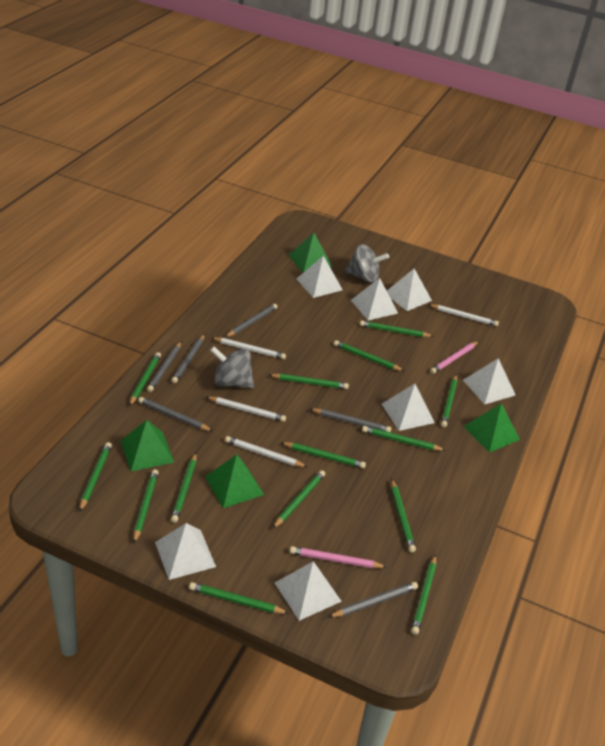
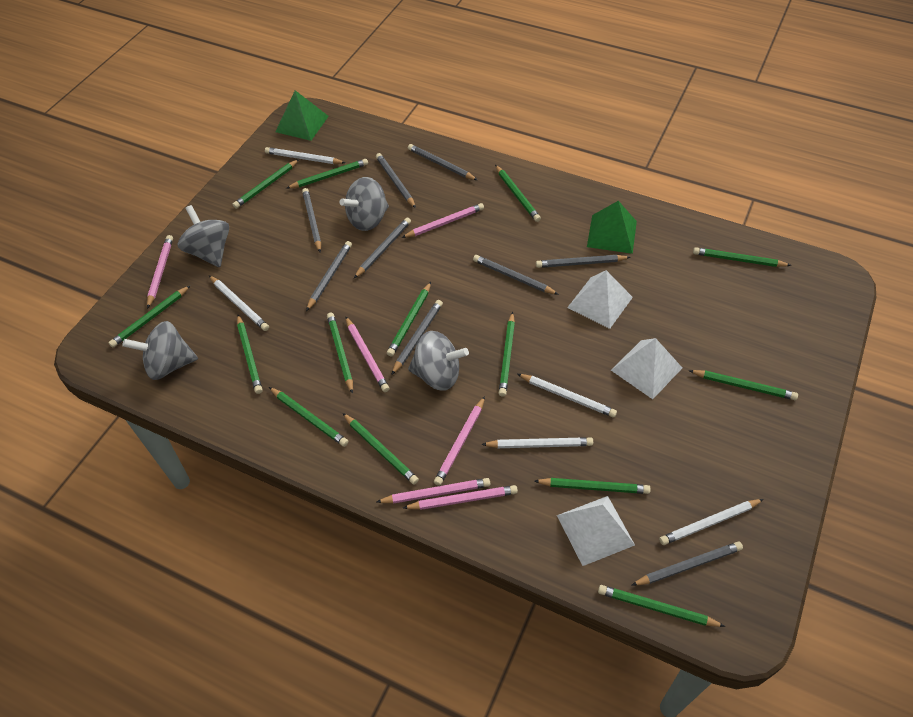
green pyramid: 4 -> 2
grey pencil: 6 -> 9
grey spinning top: 2 -> 4
pink pencil: 2 -> 6
white pencil: 4 -> 5
white pyramid: 7 -> 3

